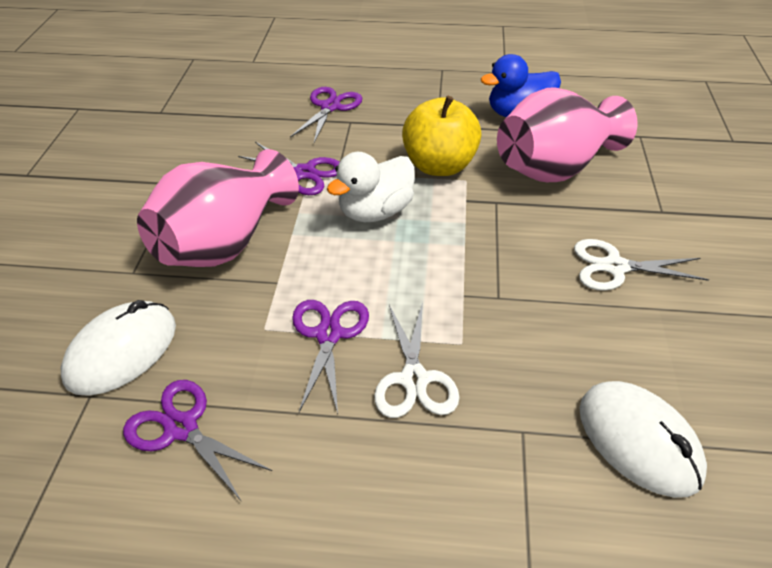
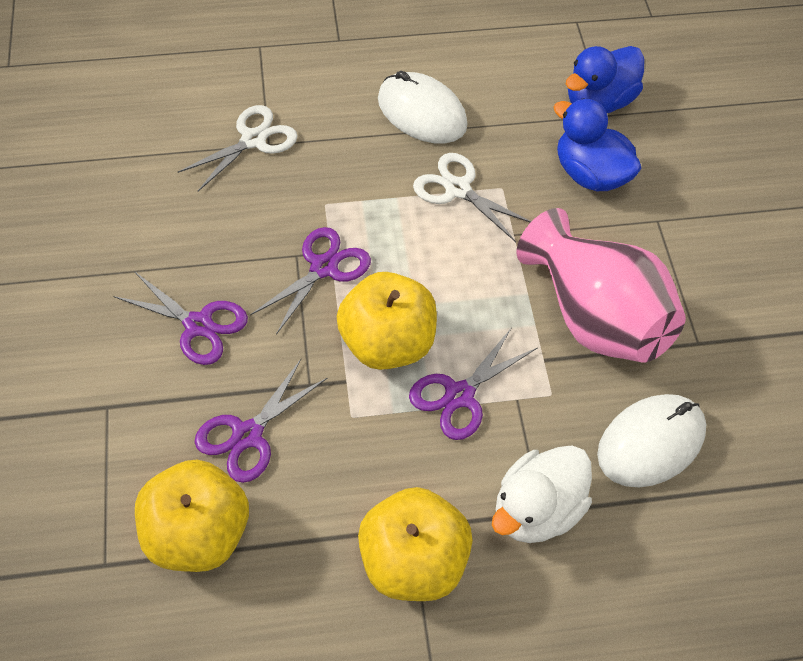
blue duck: 1 -> 2
pink vase: 2 -> 1
yellow apple: 1 -> 3

